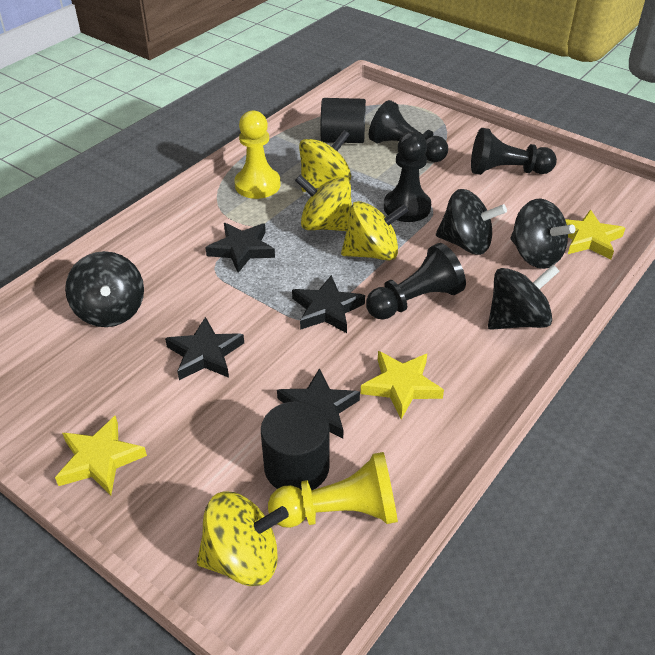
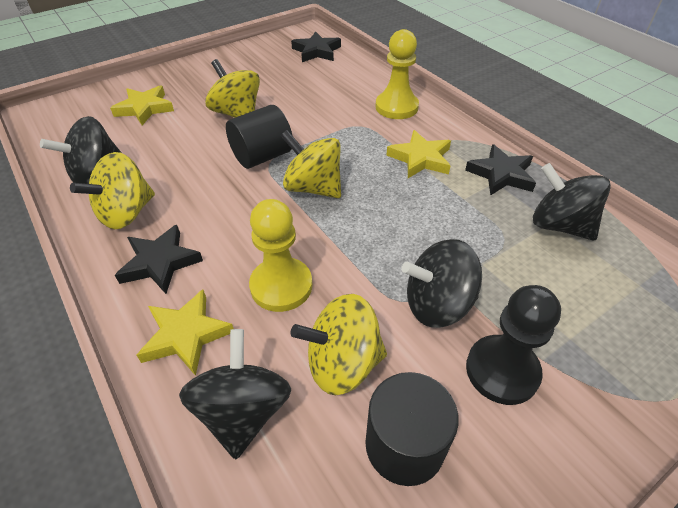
black pawn: 4 -> 1
black star: 4 -> 3

